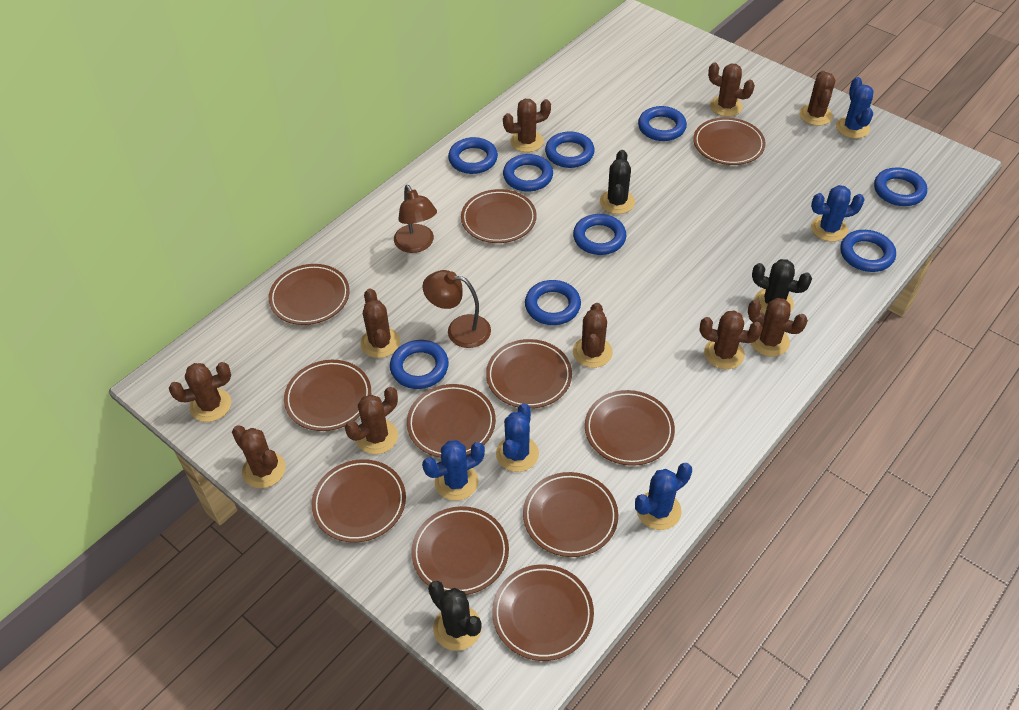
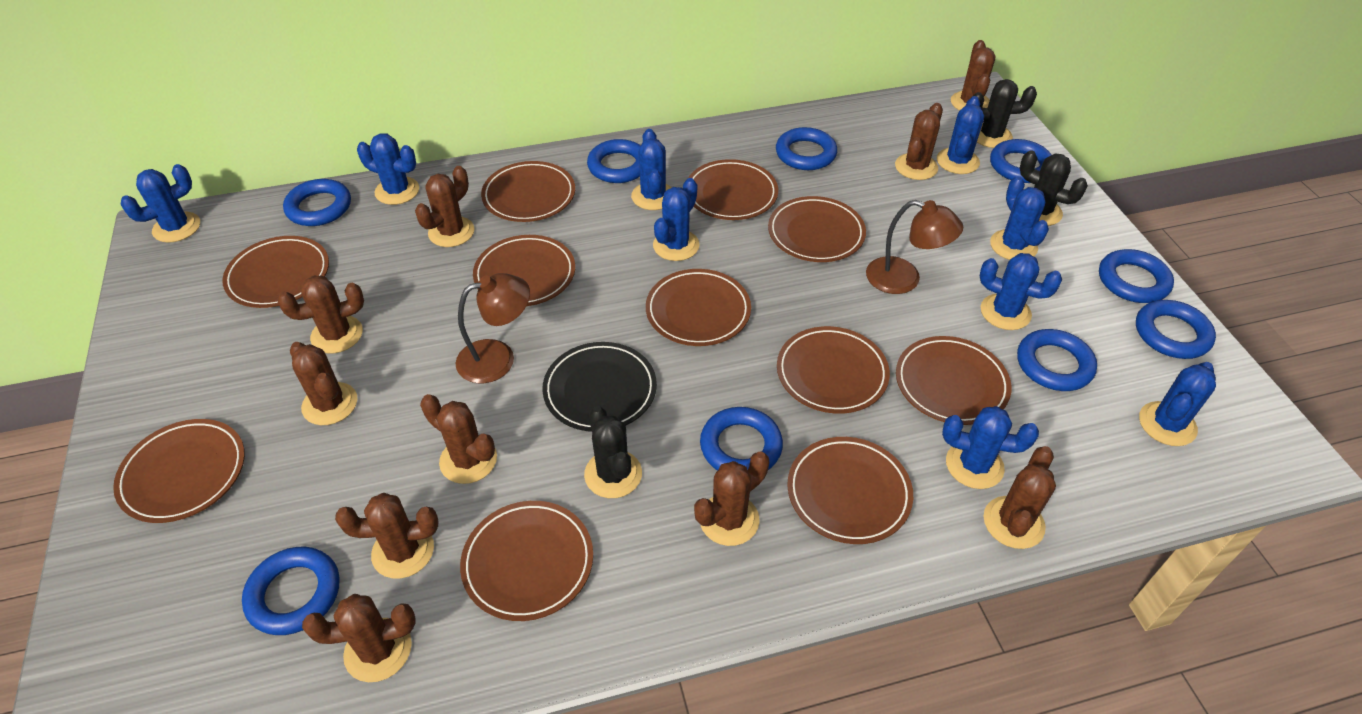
black plate: 0 -> 1
blue cactus: 5 -> 9

